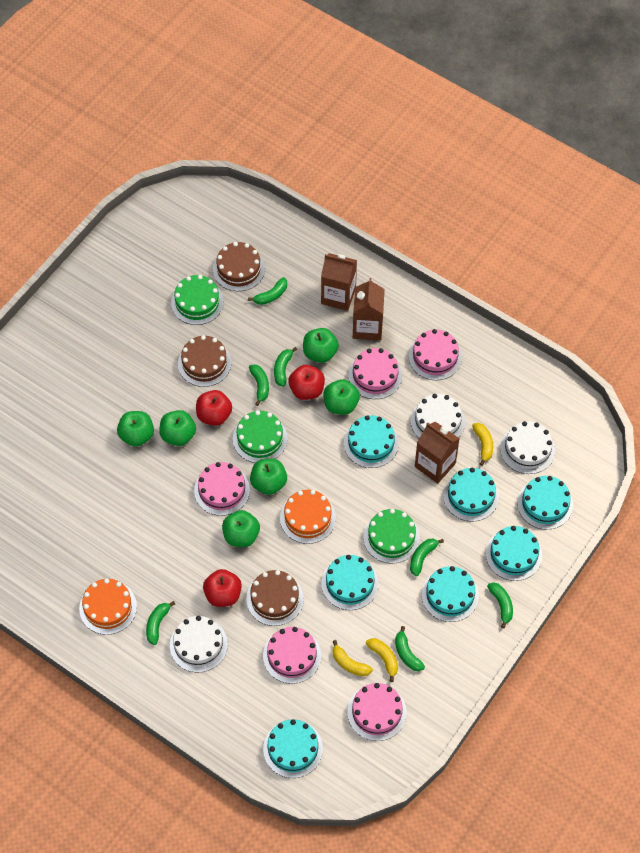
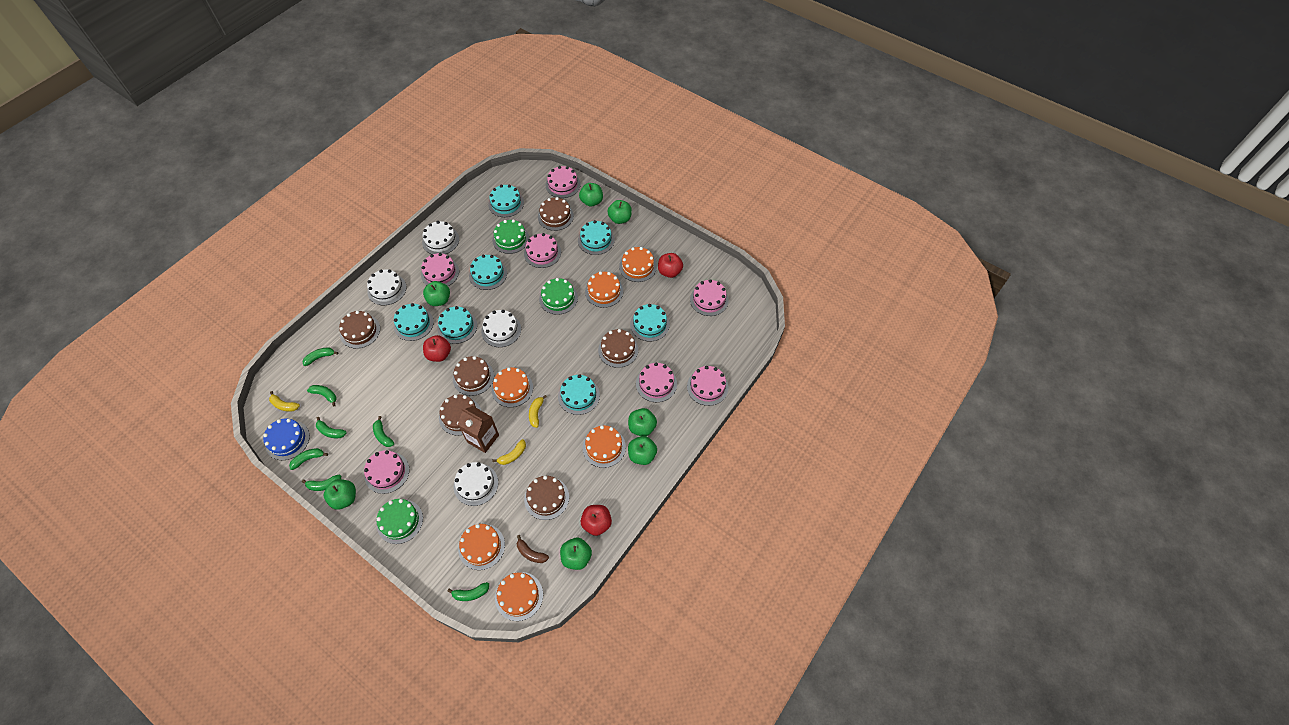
blue cake: 0 -> 1
brown banana: 0 -> 1
brown cake: 3 -> 6
brown carton: 3 -> 1
green apple: 6 -> 7
orange cake: 2 -> 6
pink cake: 5 -> 7
white cake: 3 -> 4

